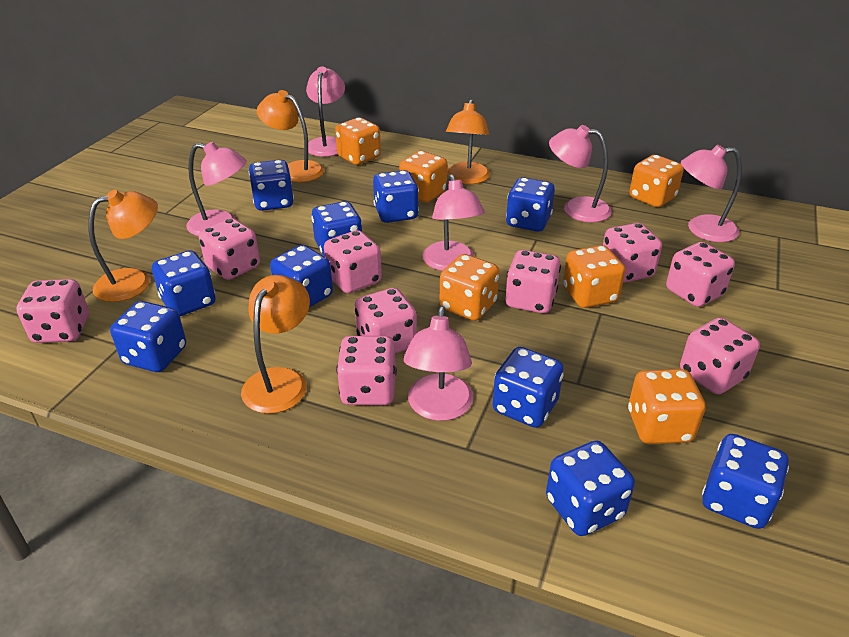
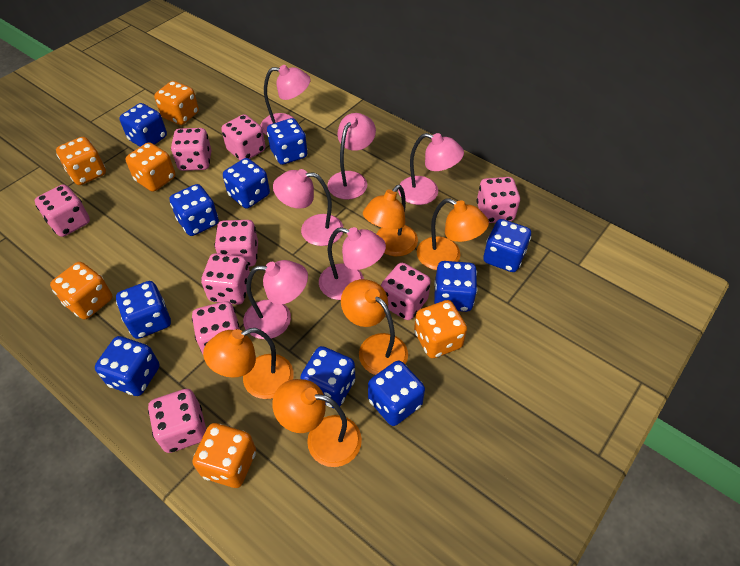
orange lamp: 4 -> 5

